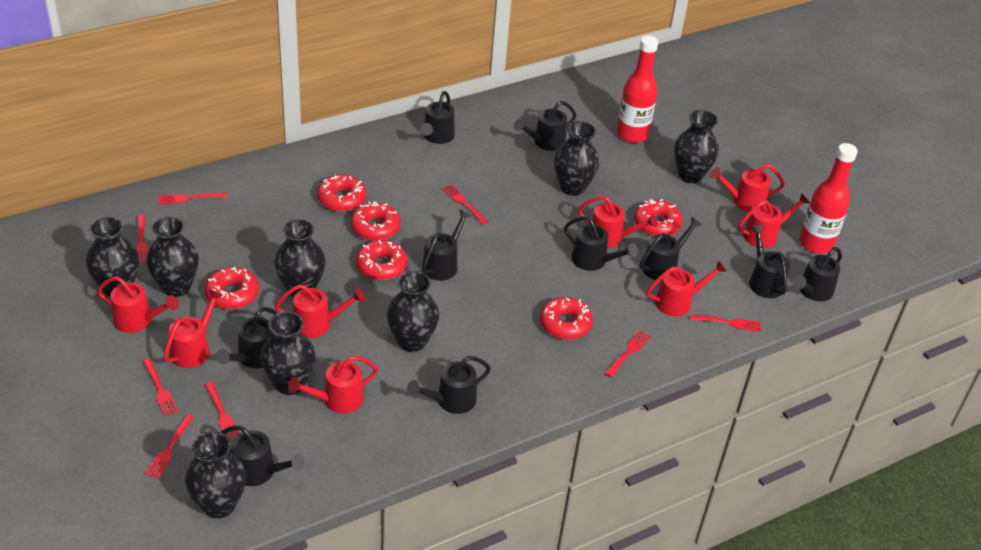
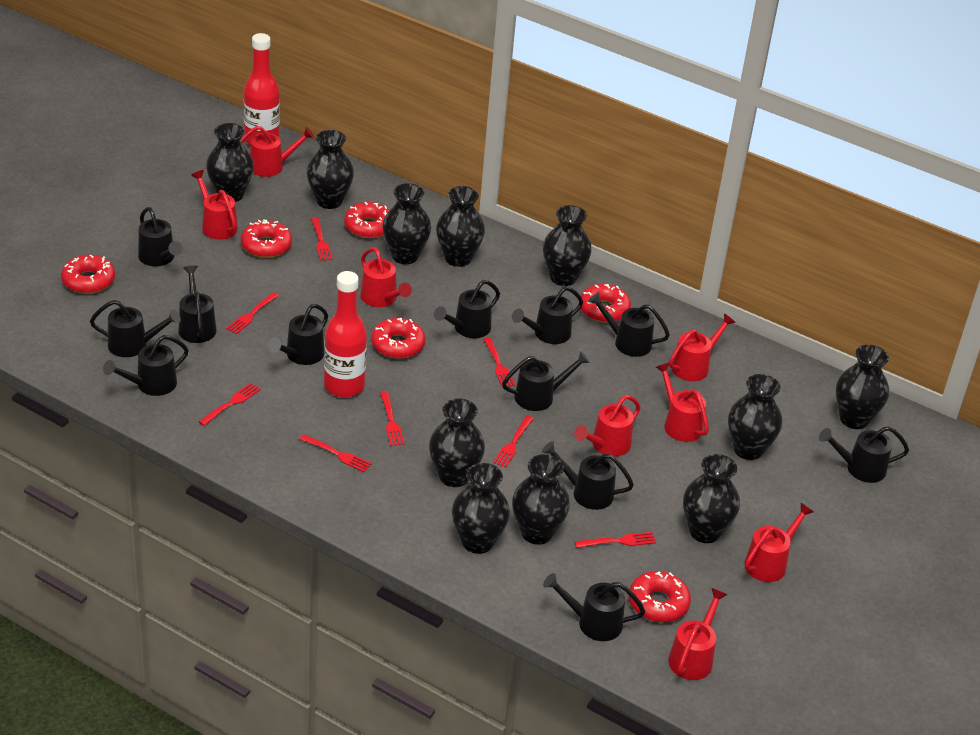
black vase: 8 -> 11
black watering can: 10 -> 12

